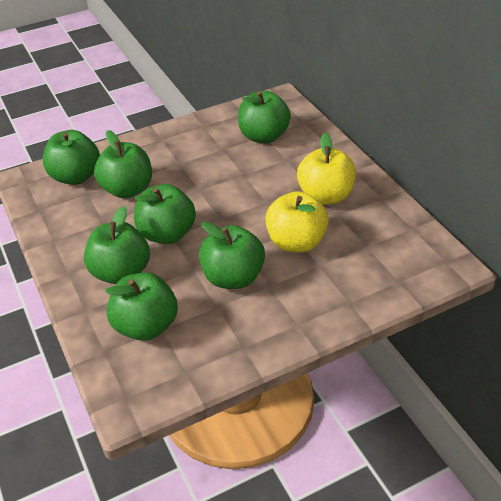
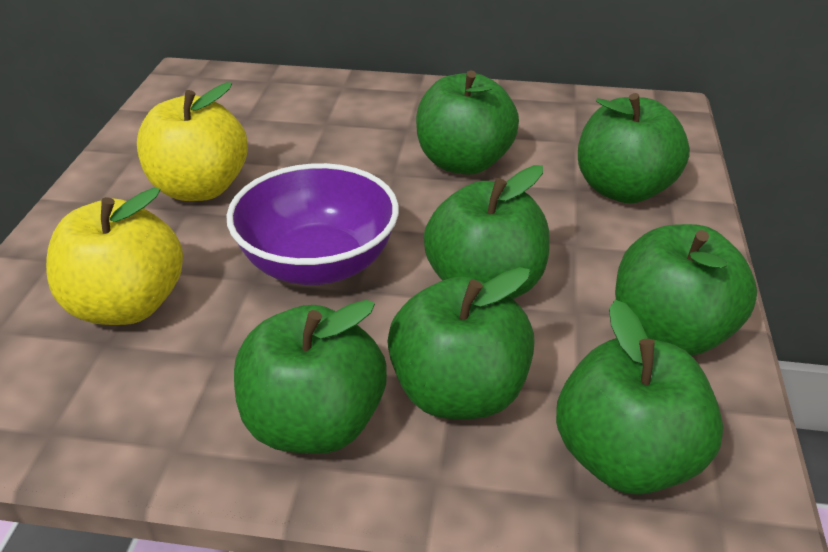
purple bowl: 0 -> 1

